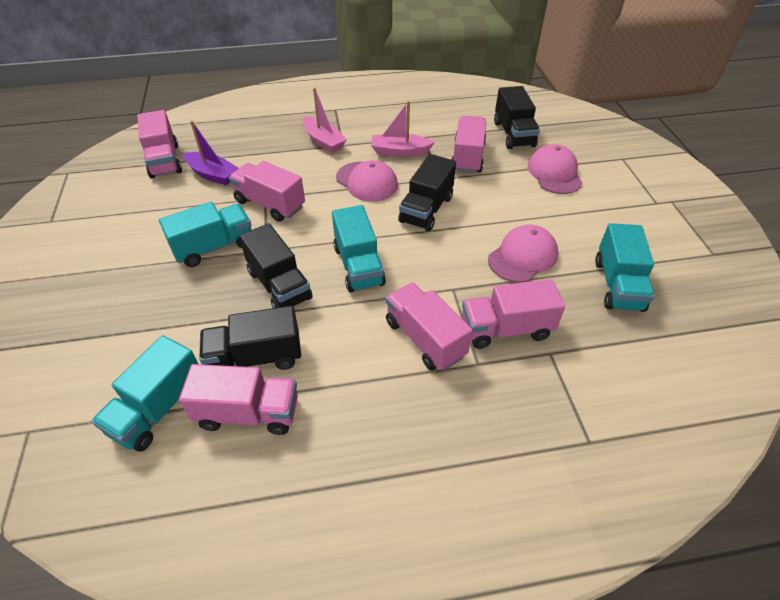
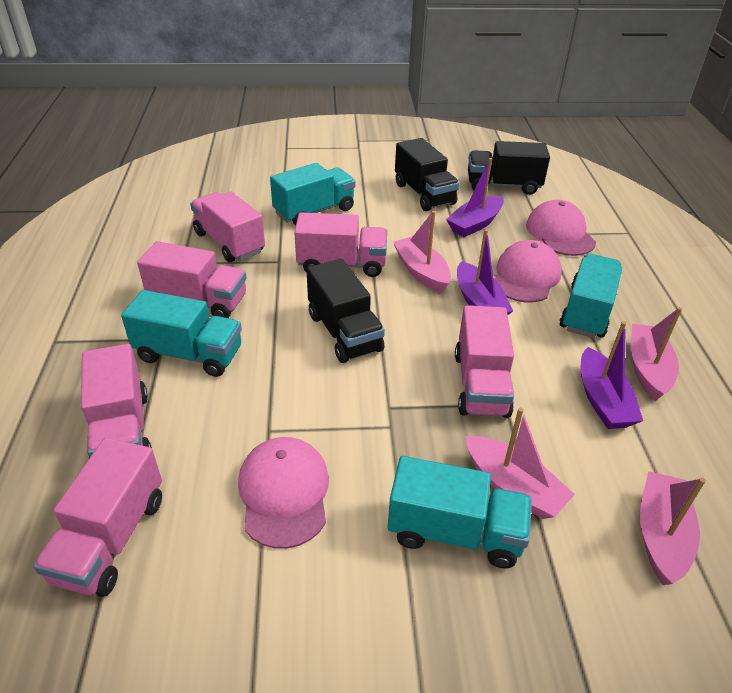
black truck: 4 -> 3
pink boat: 2 -> 4
purple boat: 1 -> 3

